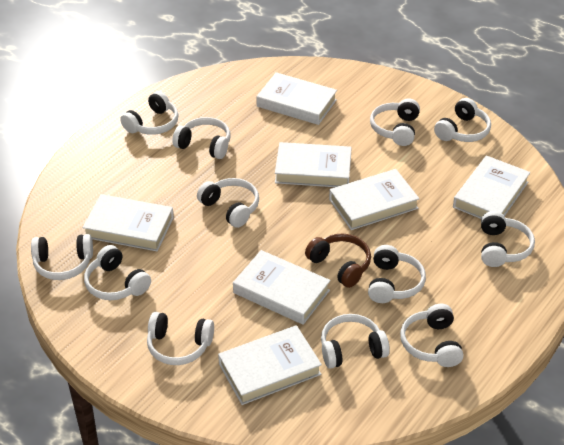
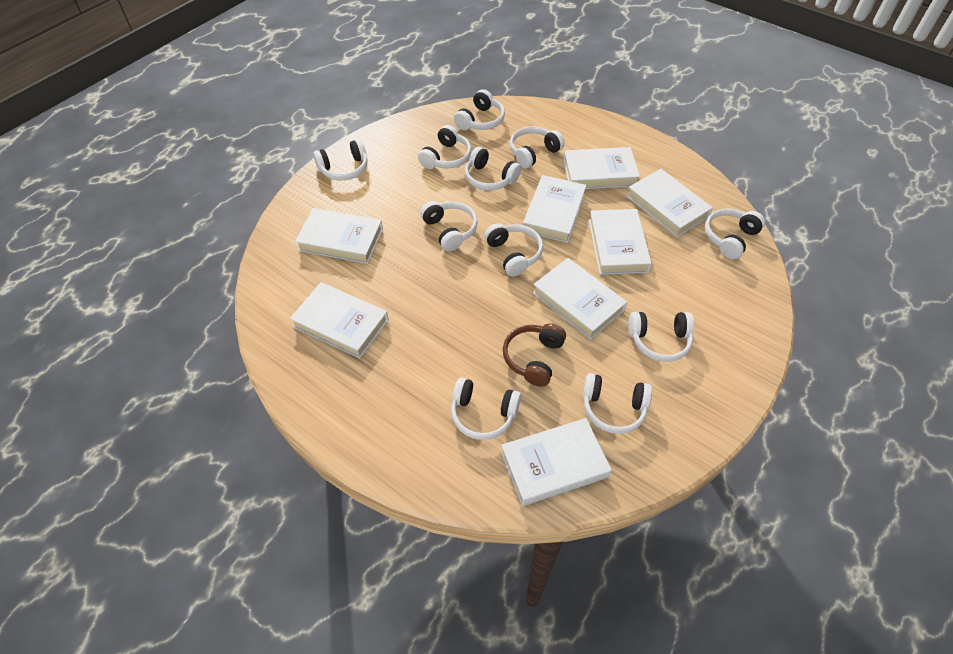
white book: 7 -> 8
white headphones: 12 -> 11

